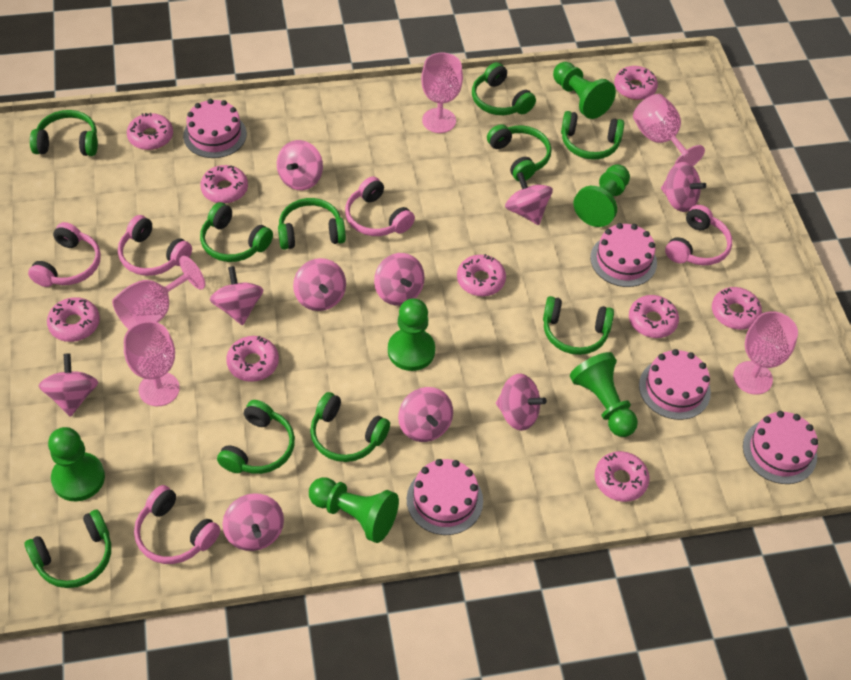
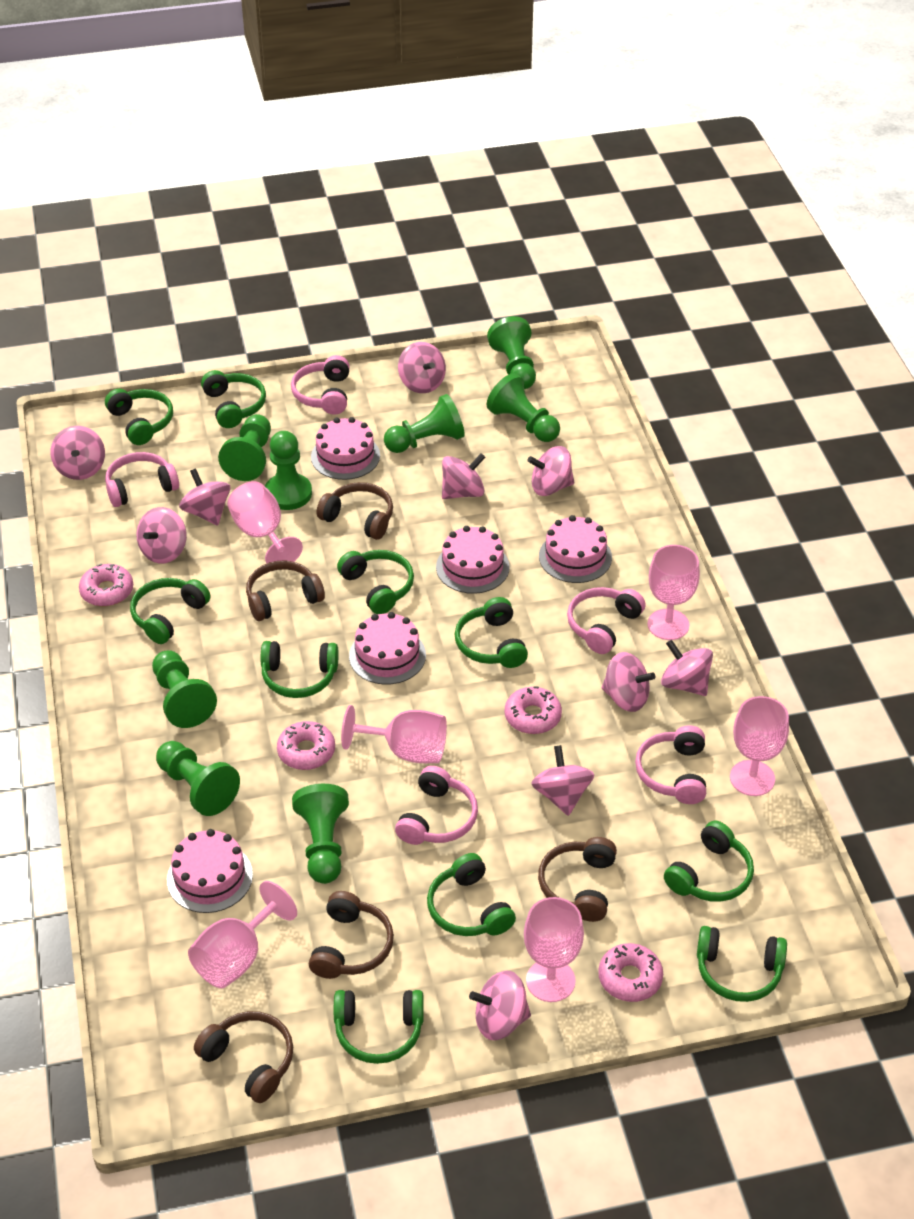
brown headphones: 0 -> 5
green pawn: 6 -> 8
pink donut: 9 -> 4
pink goblet: 5 -> 6

